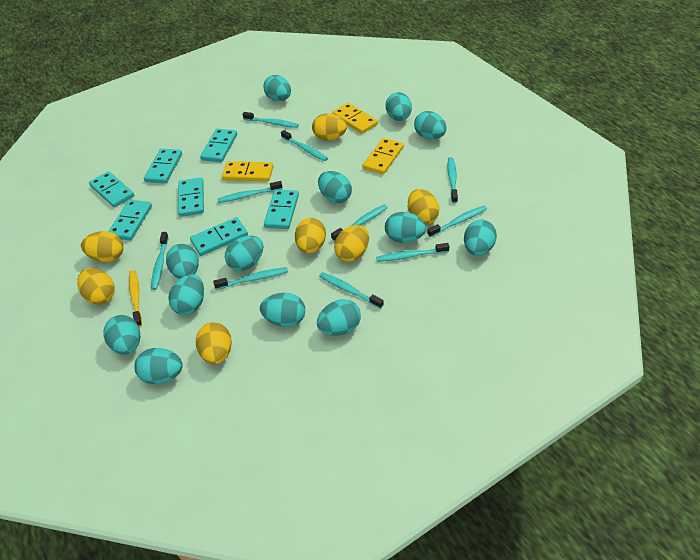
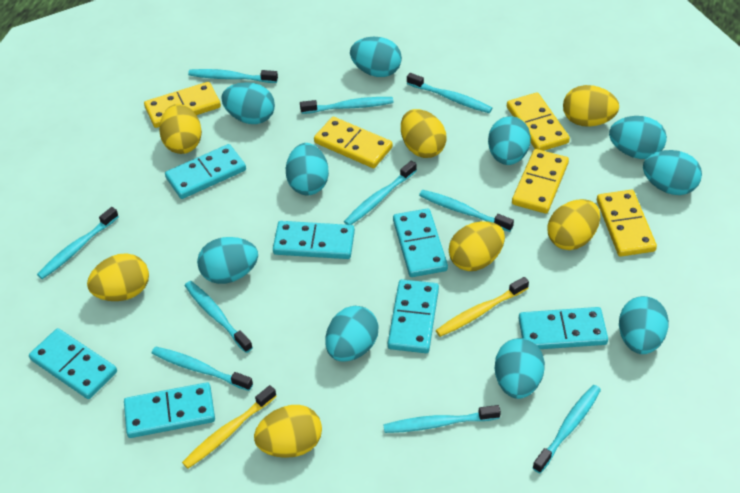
turquoise egg: 13 -> 10
yellow domino: 3 -> 5
yellow toothbrush: 1 -> 2

